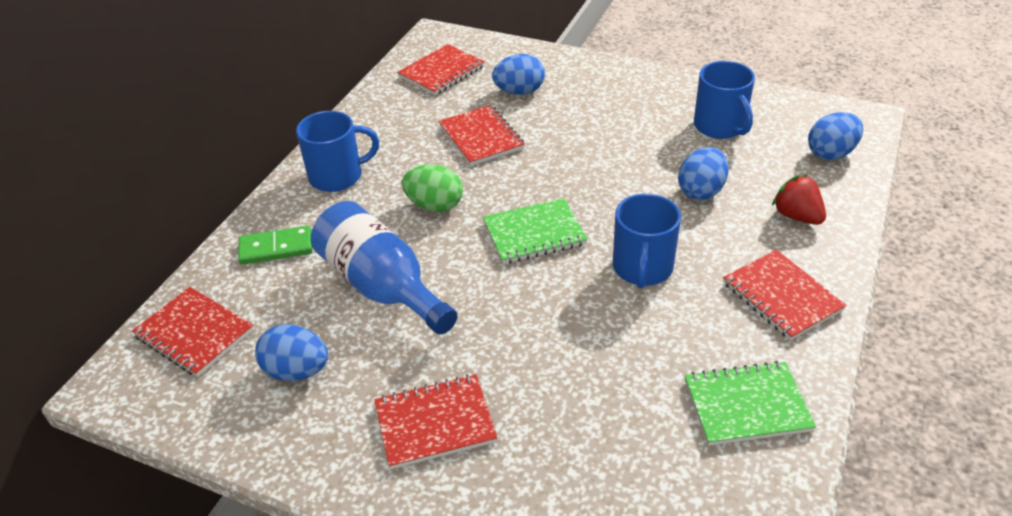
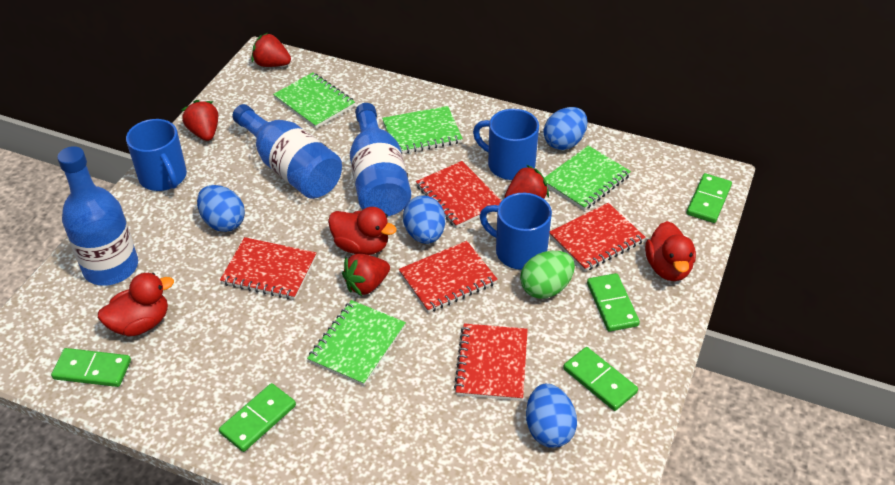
blue bottle: 1 -> 3
green domino: 1 -> 5
green notebook: 2 -> 4
red duck: 0 -> 3
red strawberry: 1 -> 4

